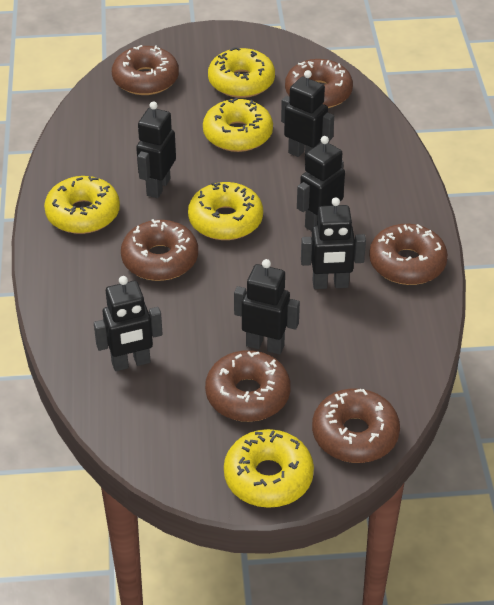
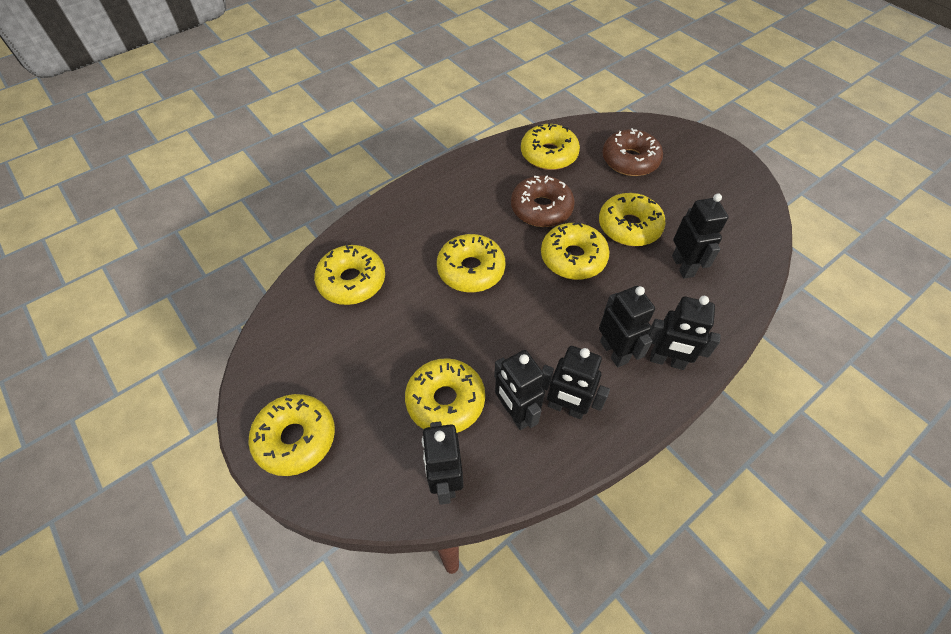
brown donut: 6 -> 2
yellow donut: 5 -> 7

